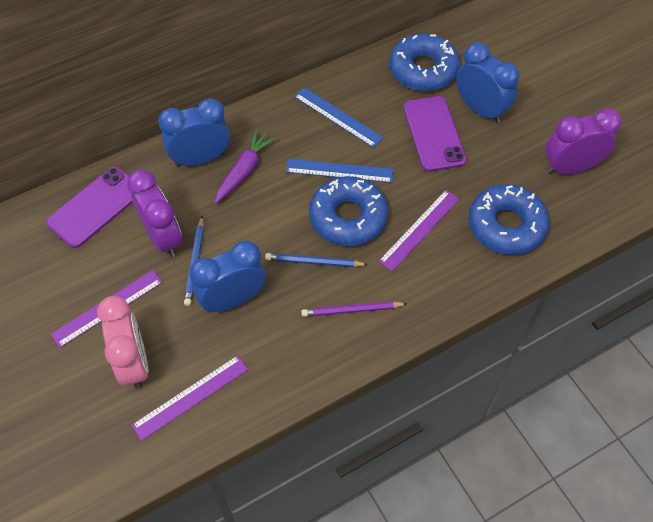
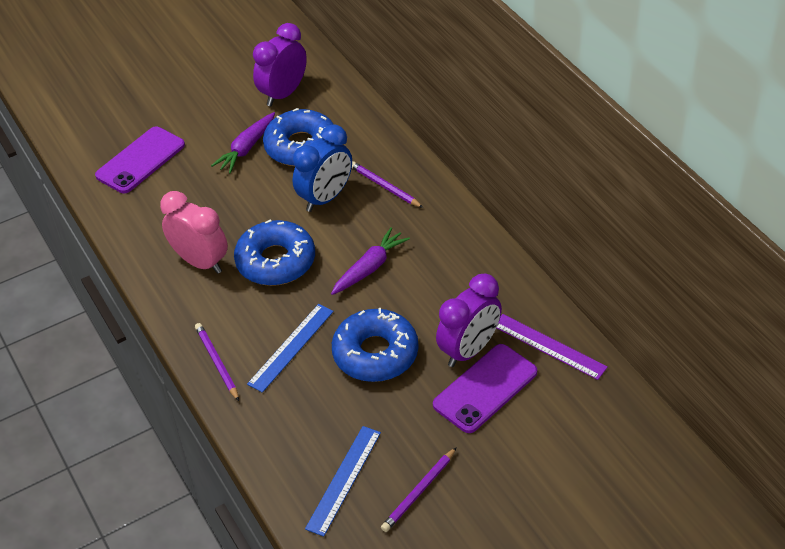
blue clock: 3 -> 1
blue pencil: 2 -> 0
purple carrot: 1 -> 2
purple pencil: 1 -> 3
purple ruler: 3 -> 1

